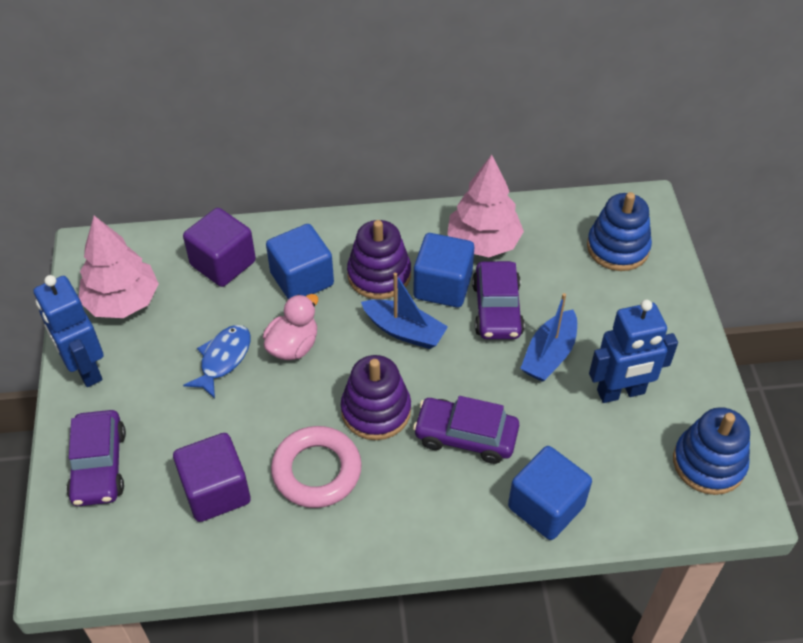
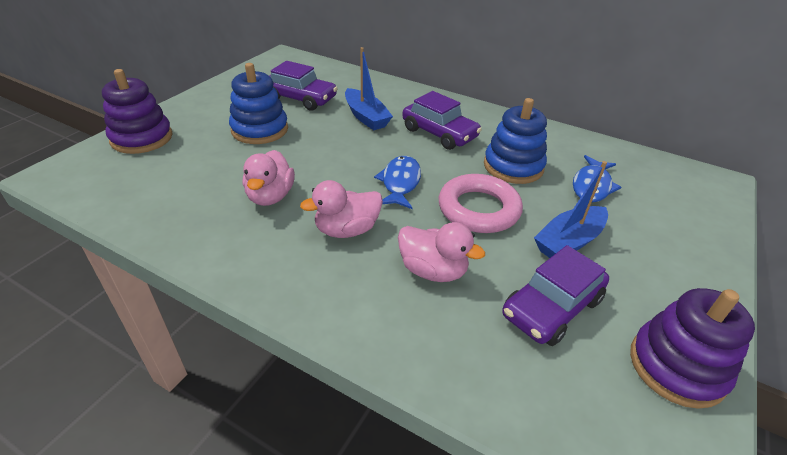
blue cube: 3 -> 0
blue fish: 1 -> 2
blue robot: 2 -> 0
pink duck: 1 -> 3
pink tree: 2 -> 0
purple cube: 2 -> 0

